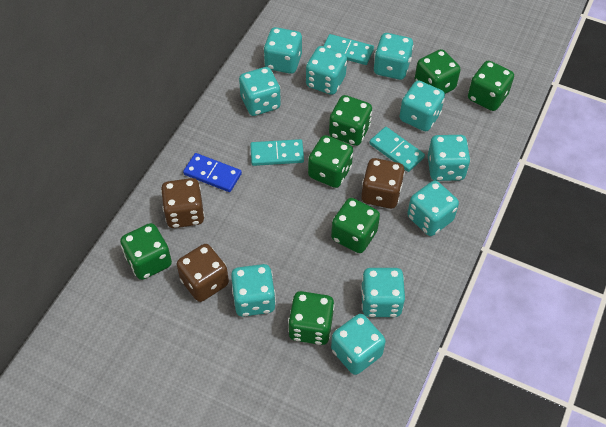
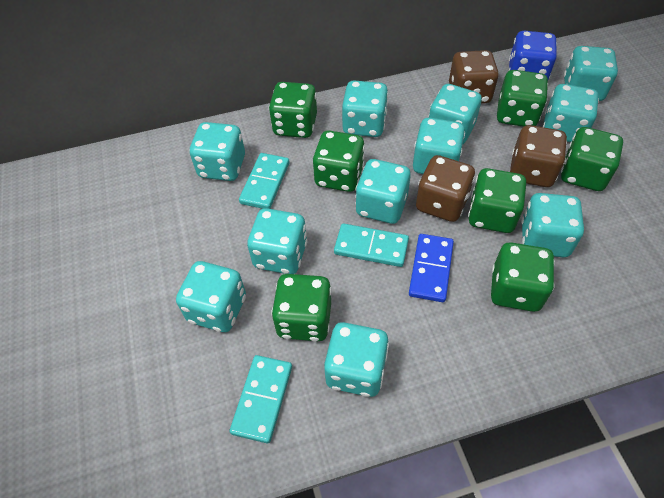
blue dice: 0 -> 1
turquoise dice: 10 -> 11

